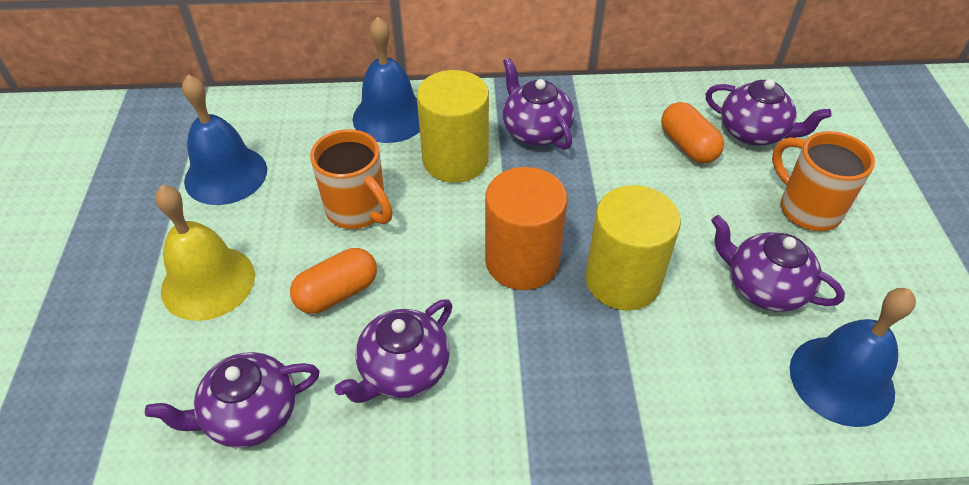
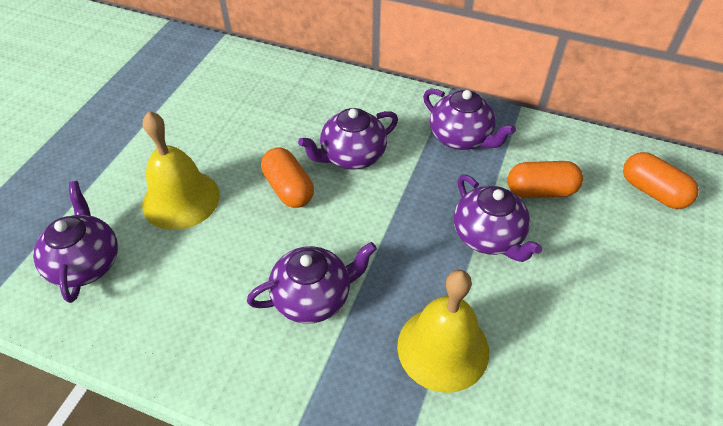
blue bell: 3 -> 0
orange capsule: 2 -> 3
orange cylinder: 1 -> 0
orange mug: 2 -> 0
yellow bell: 1 -> 2
yellow cylinder: 2 -> 0

